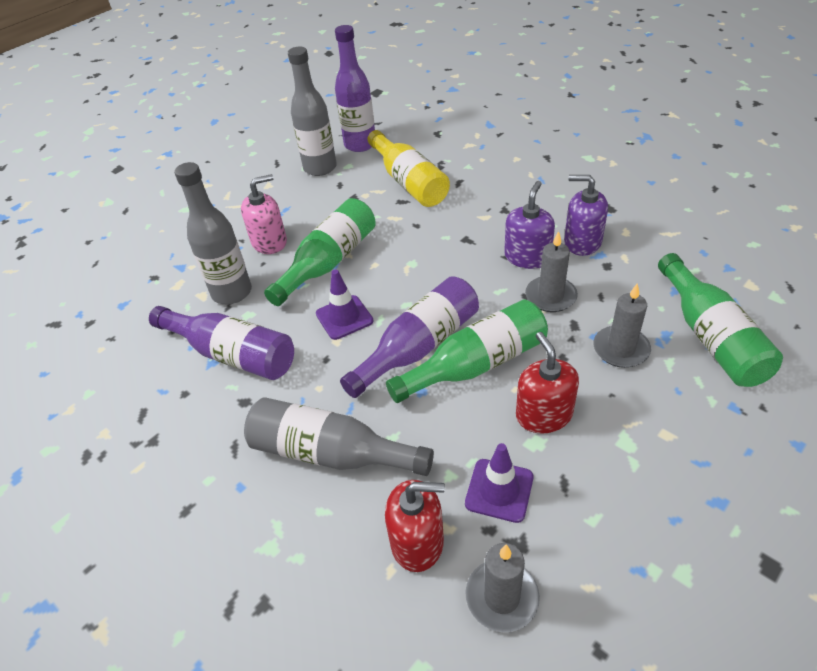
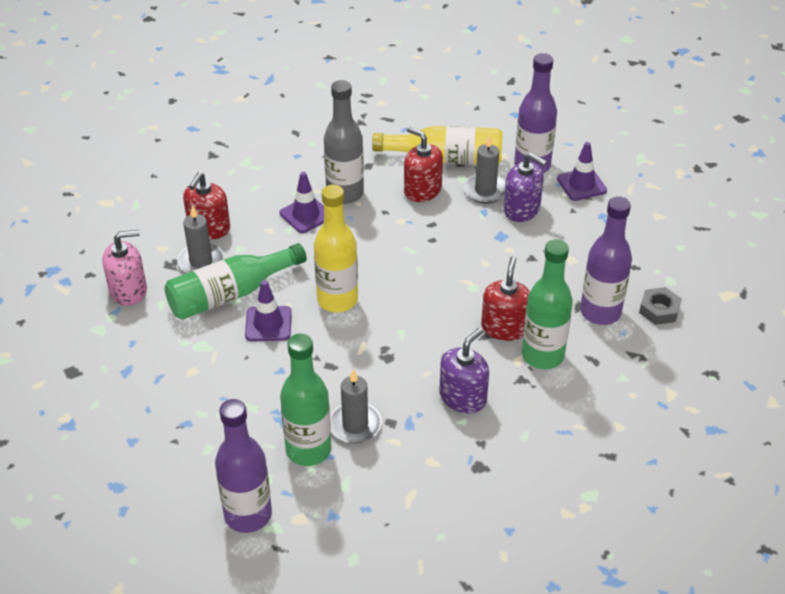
grey bottle: 3 -> 1
grey nut: 0 -> 1
purple traffic cone: 2 -> 3
red soap dispenser: 2 -> 3
yellow bottle: 1 -> 2

